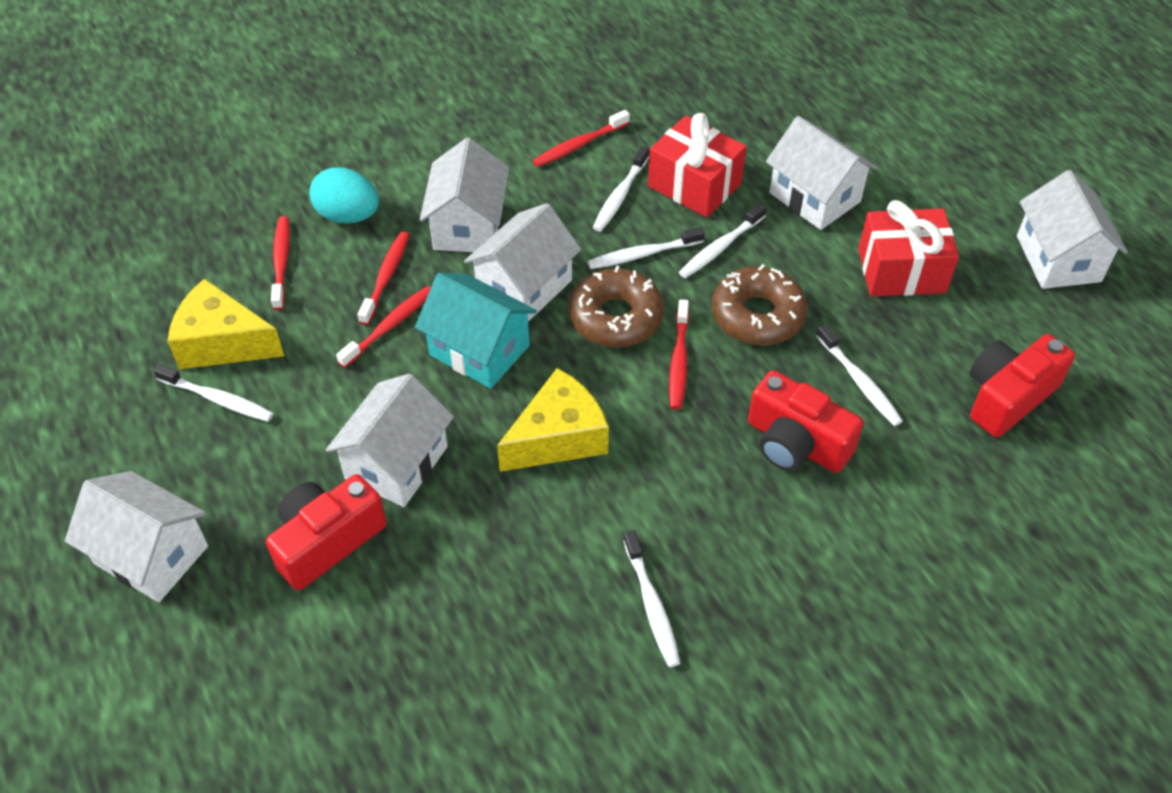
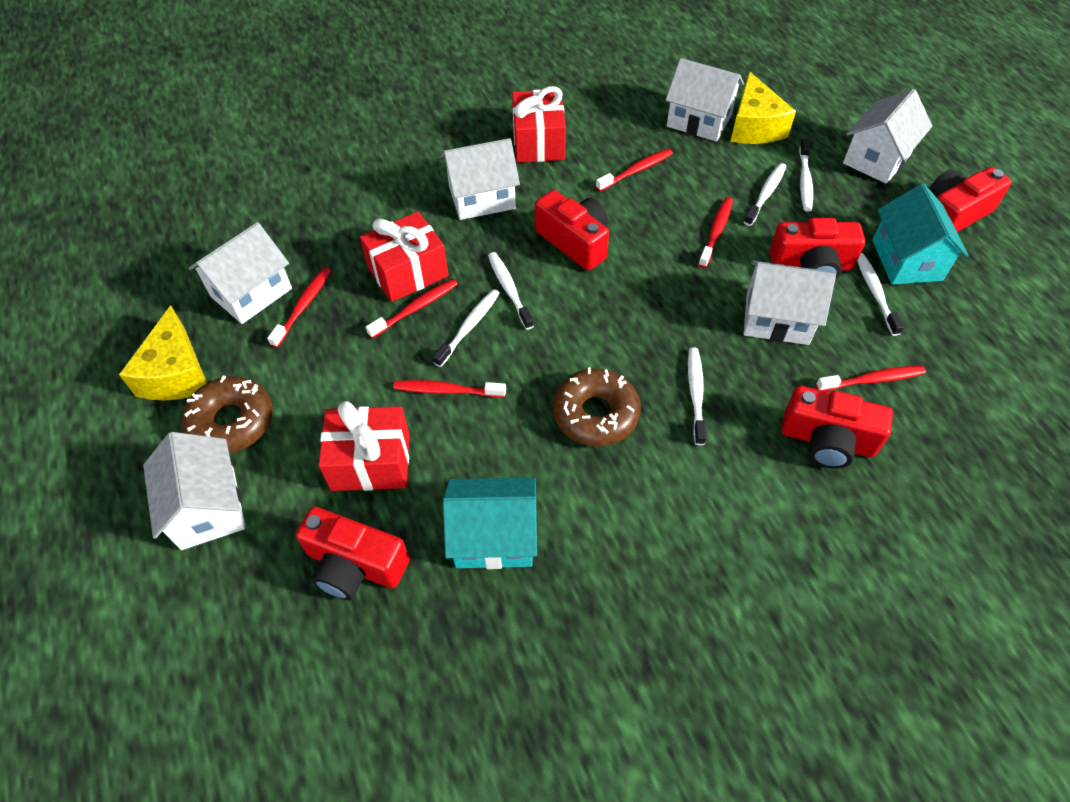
red camera: 3 -> 5
red gift: 2 -> 3
red toothbrush: 5 -> 6
turquoise egg: 1 -> 0
turquoise house: 1 -> 2

